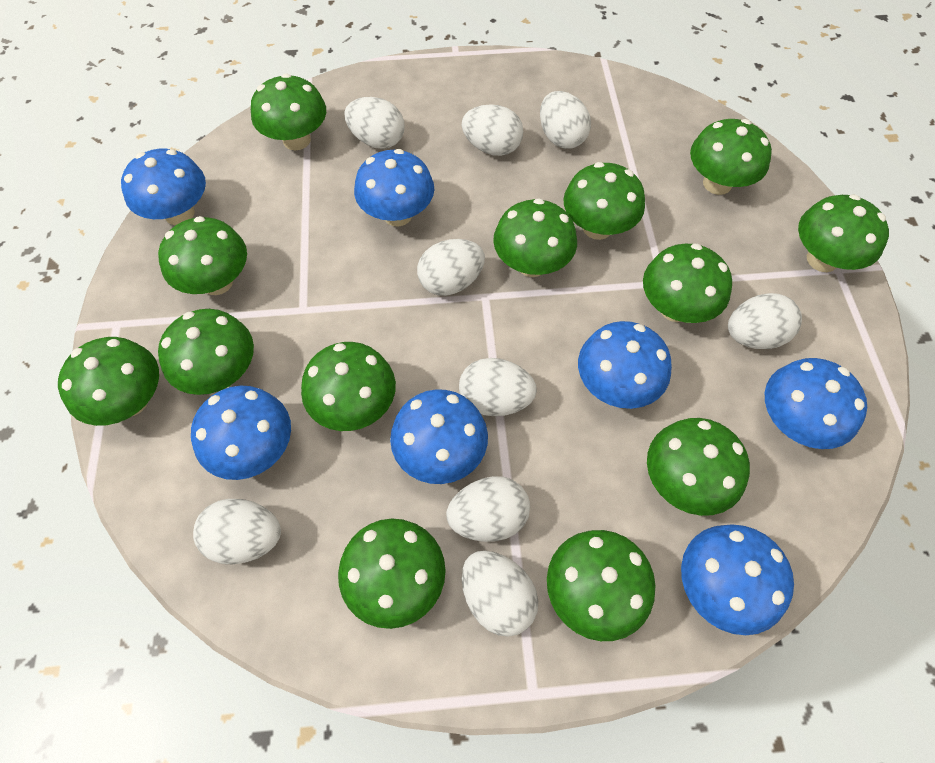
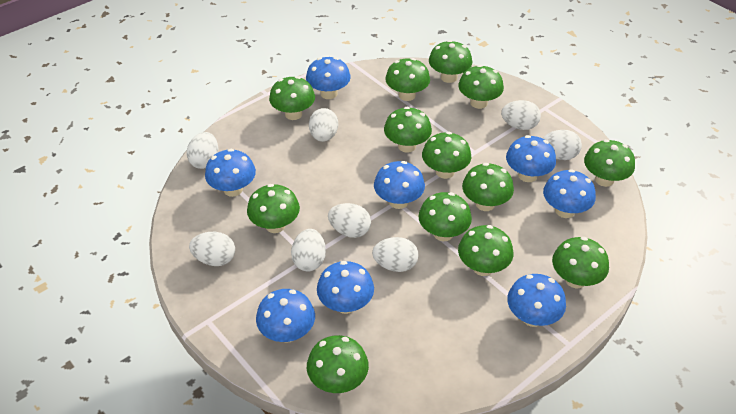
blue mushroom: 7 -> 8
white egg: 9 -> 8

